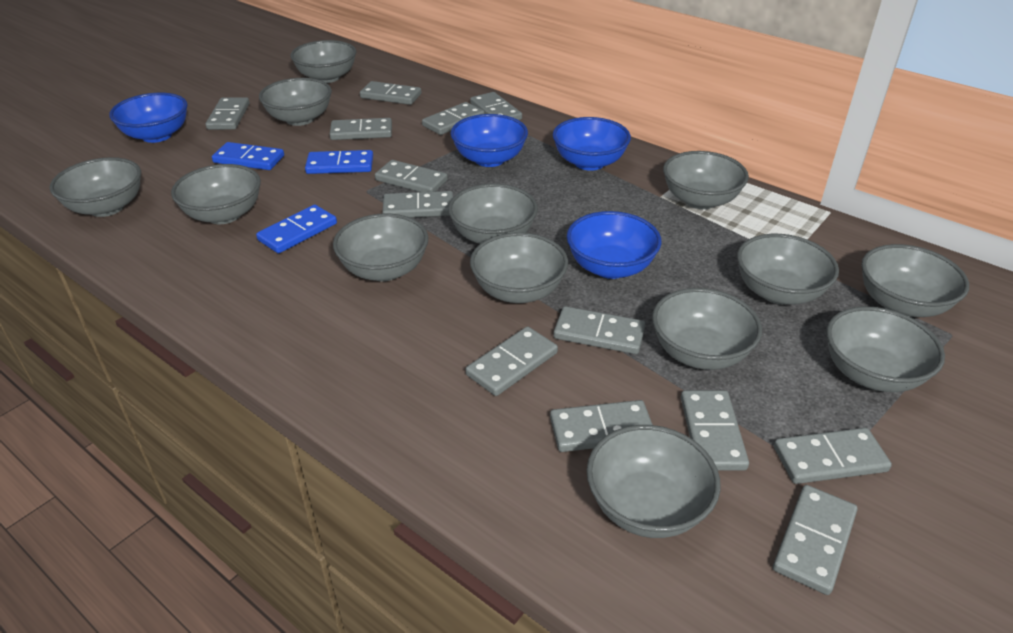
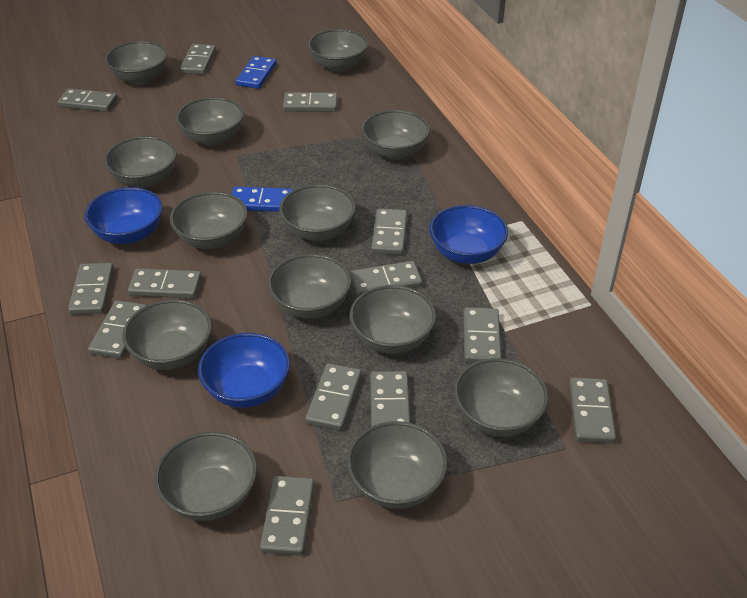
blue bowl: 4 -> 3
blue domino: 3 -> 2

